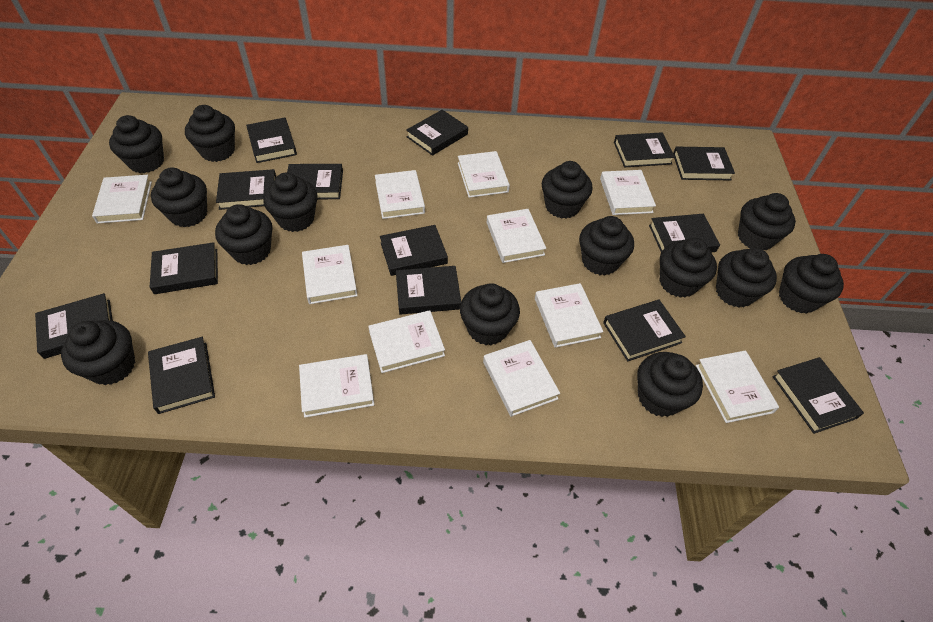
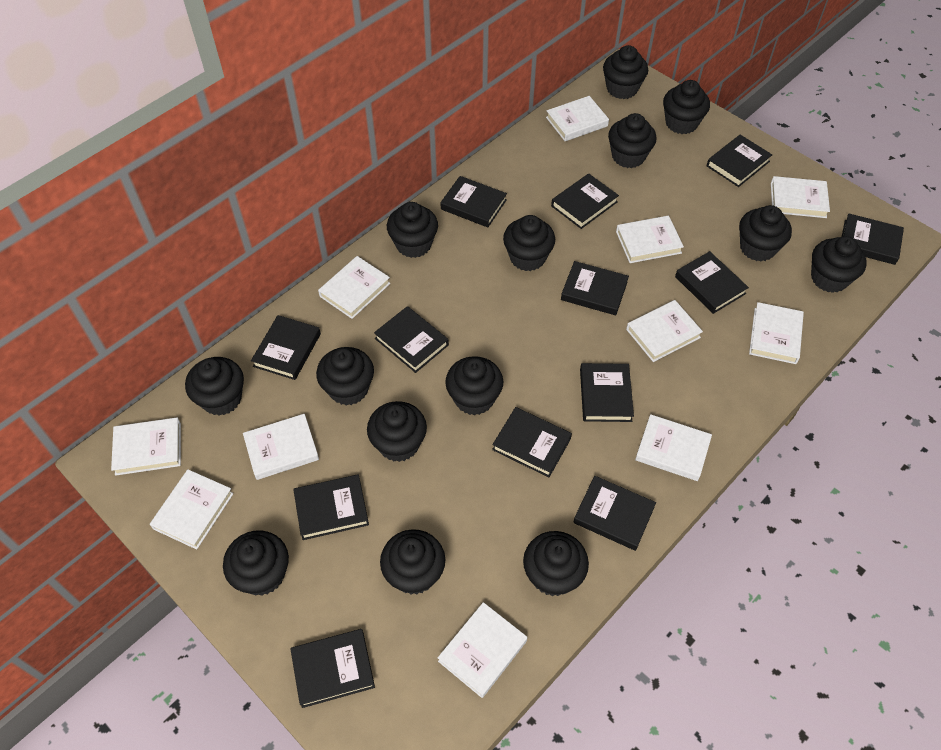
black book: 14 -> 13

